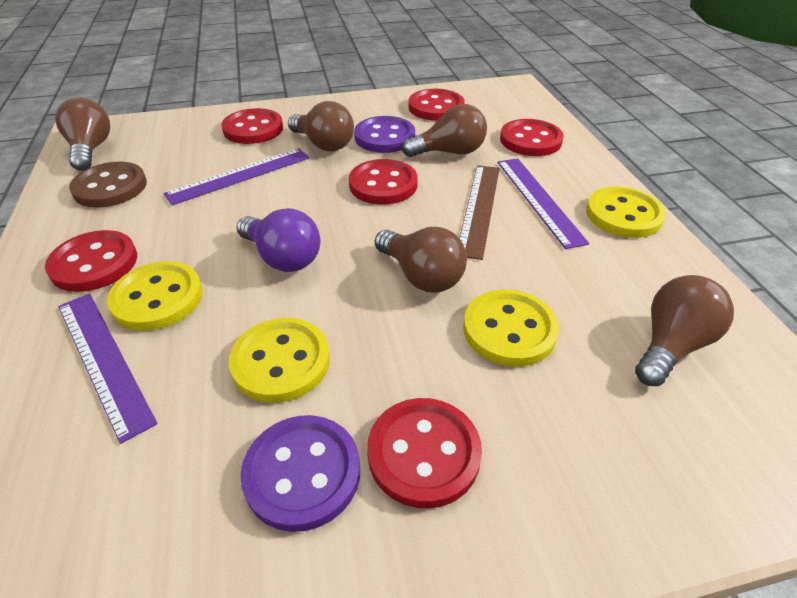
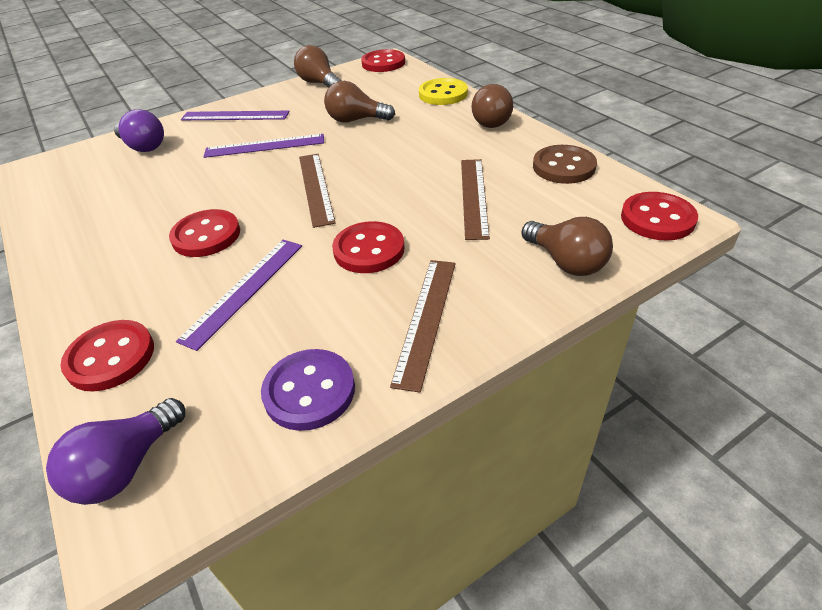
brown light bulb: 5 -> 4
brown ruler: 1 -> 3
purple button: 2 -> 1
purple light bulb: 1 -> 2
red button: 6 -> 5
yellow button: 4 -> 1

